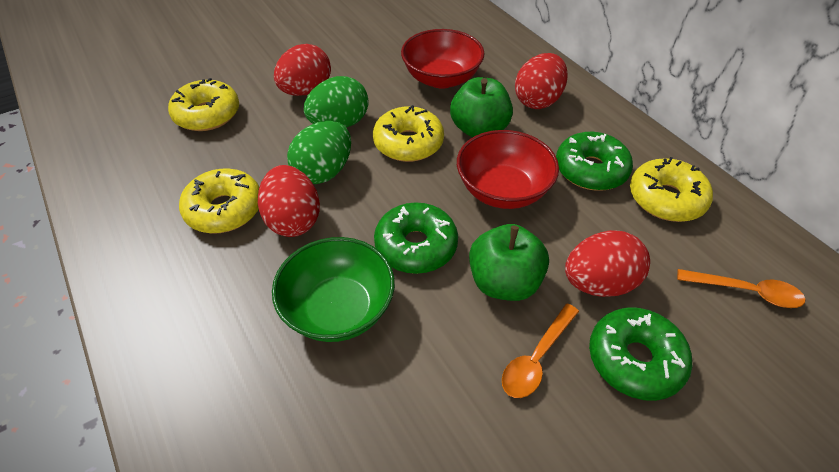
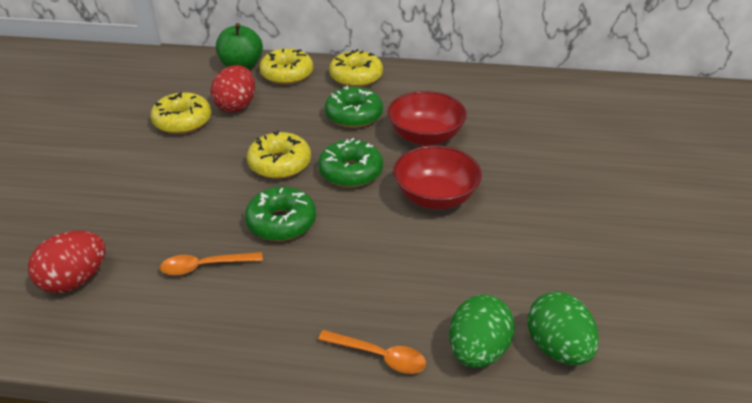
green apple: 2 -> 1
green bowl: 1 -> 0
red egg: 4 -> 2

